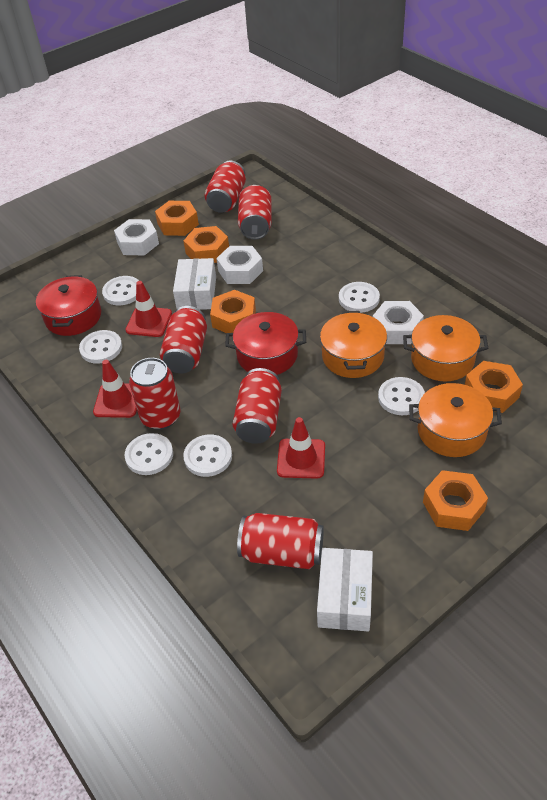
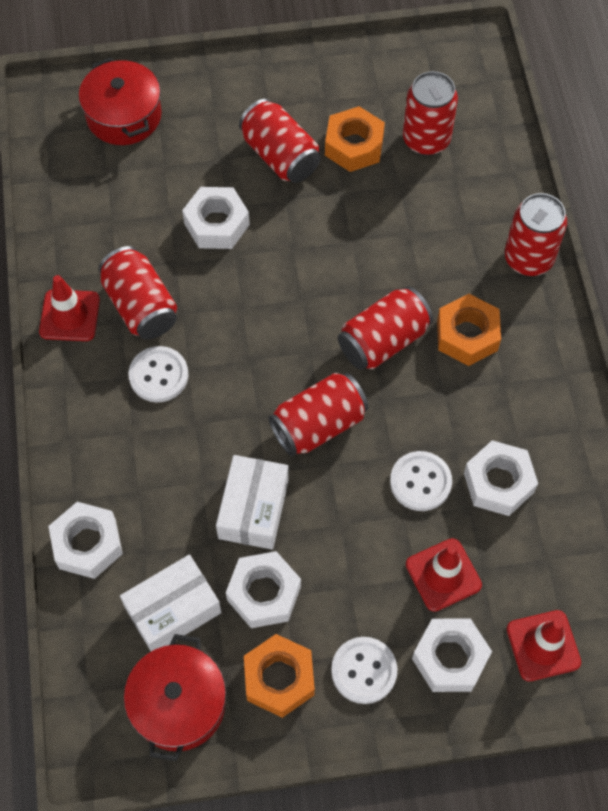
orange nut: 5 -> 3
orange pot: 3 -> 0
white button: 6 -> 3
white nut: 3 -> 5

